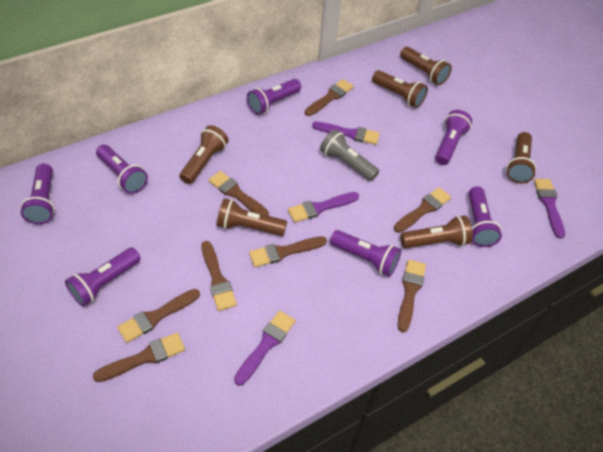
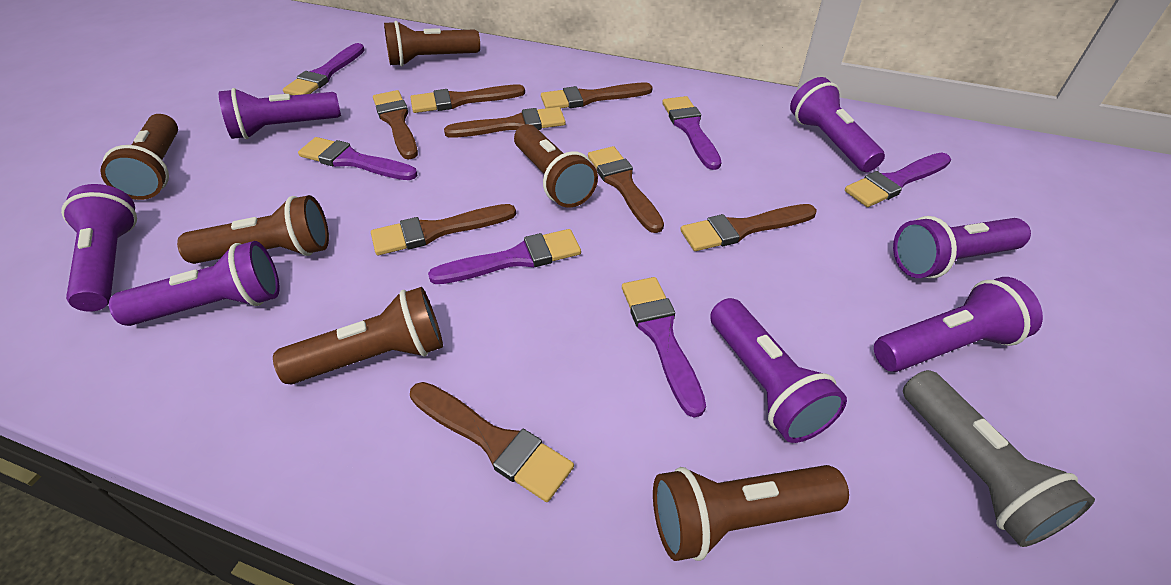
purple brush: 4 -> 6

